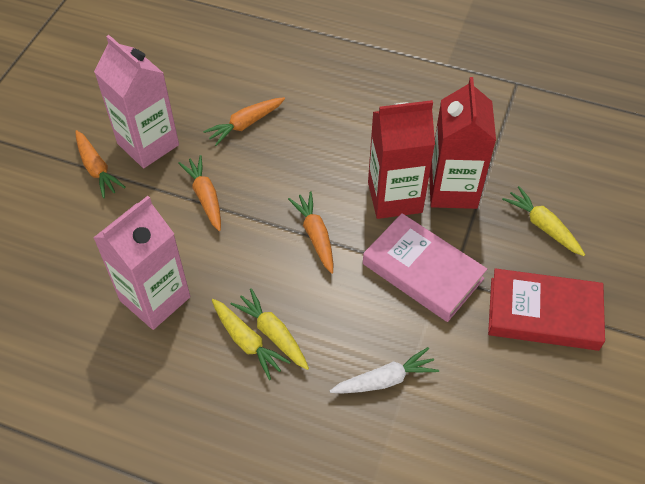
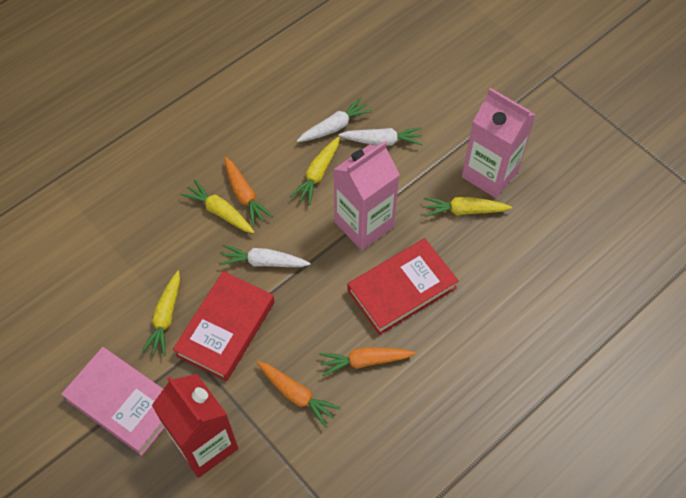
orange carrot: 4 -> 3
red book: 1 -> 2
red carton: 2 -> 1
white carrot: 1 -> 3
yellow carrot: 3 -> 4

